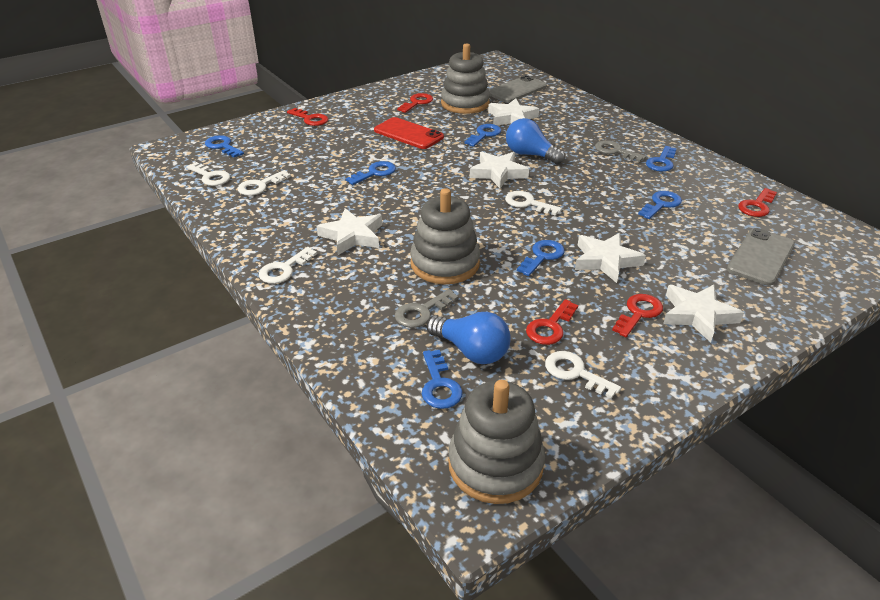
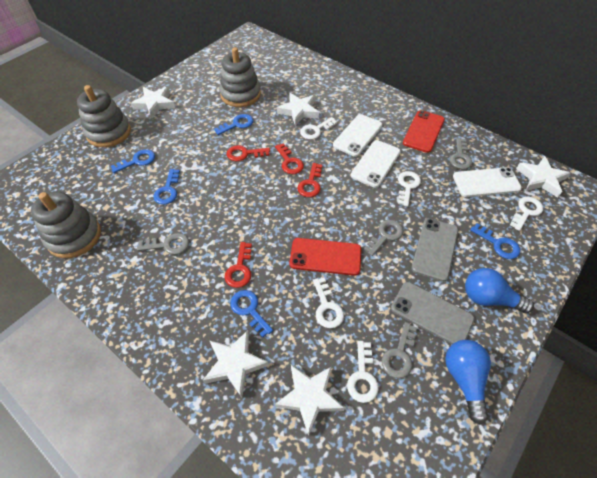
blue key: 7 -> 5
grey key: 2 -> 4
red key: 5 -> 4
red phone: 1 -> 2
white phone: 0 -> 3

